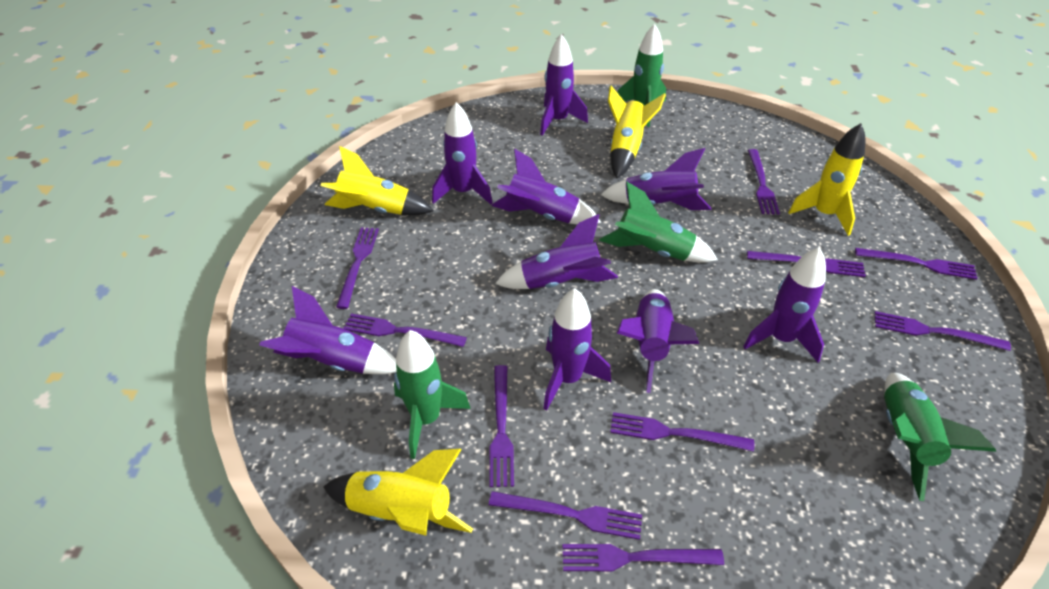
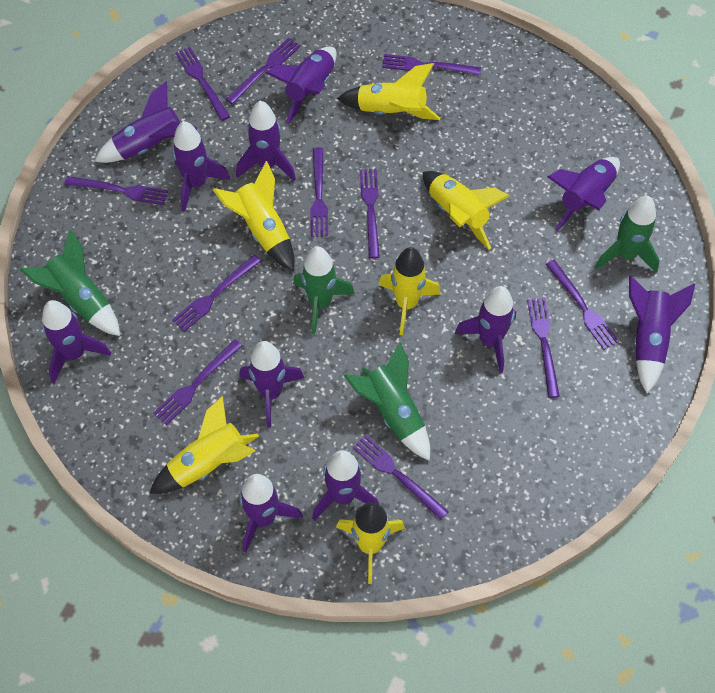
purple fork: 10 -> 11
purple rocket: 9 -> 11
yellow rocket: 4 -> 6

